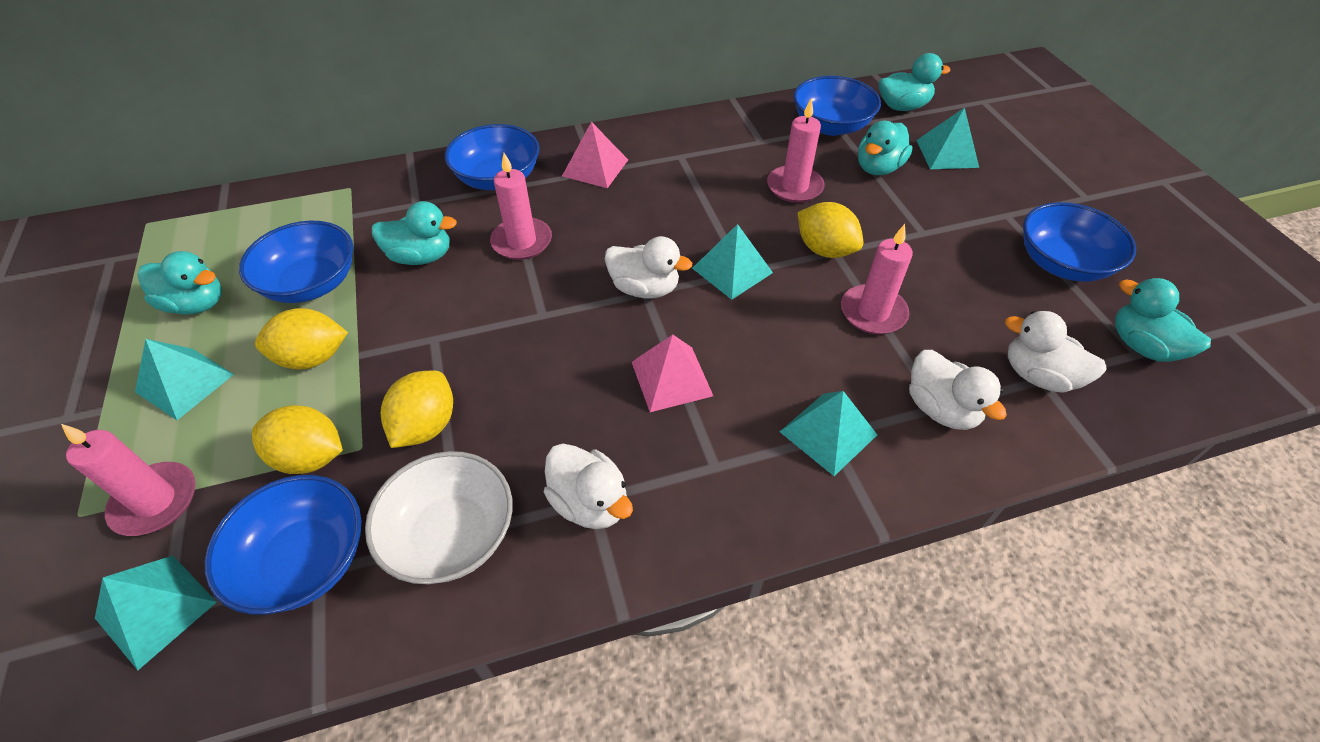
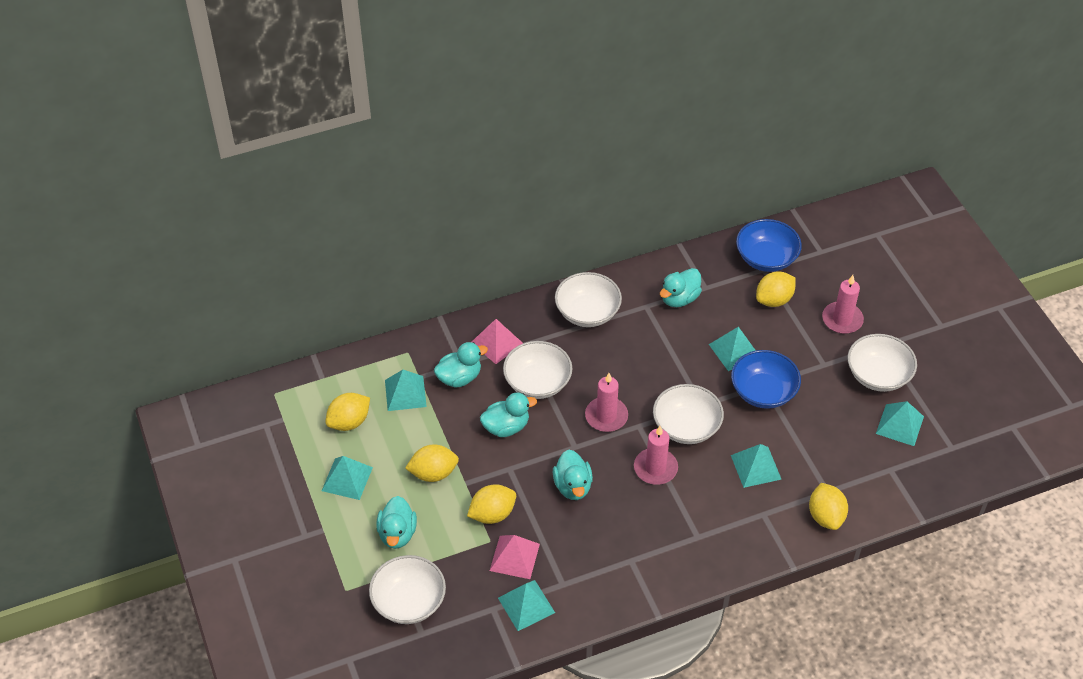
blue bowl: 5 -> 2
pink candle: 4 -> 3
turquoise pyramid: 5 -> 6
white bowl: 1 -> 5
white duck: 4 -> 0
yellow lemon: 4 -> 5

